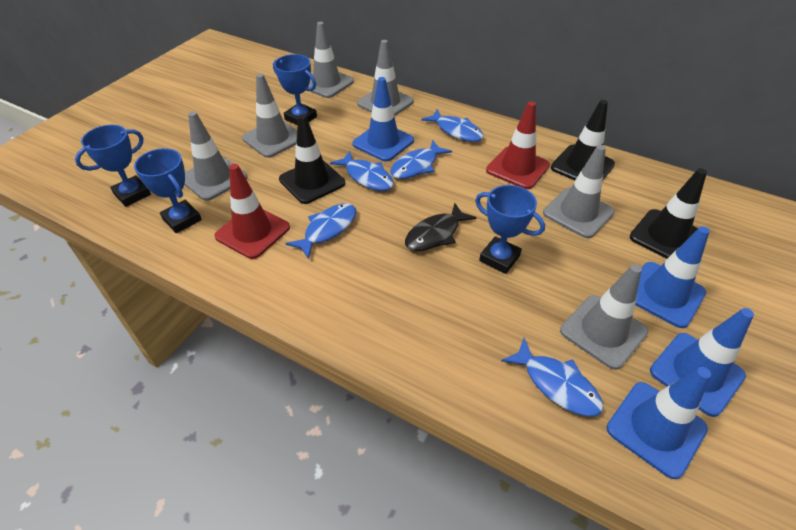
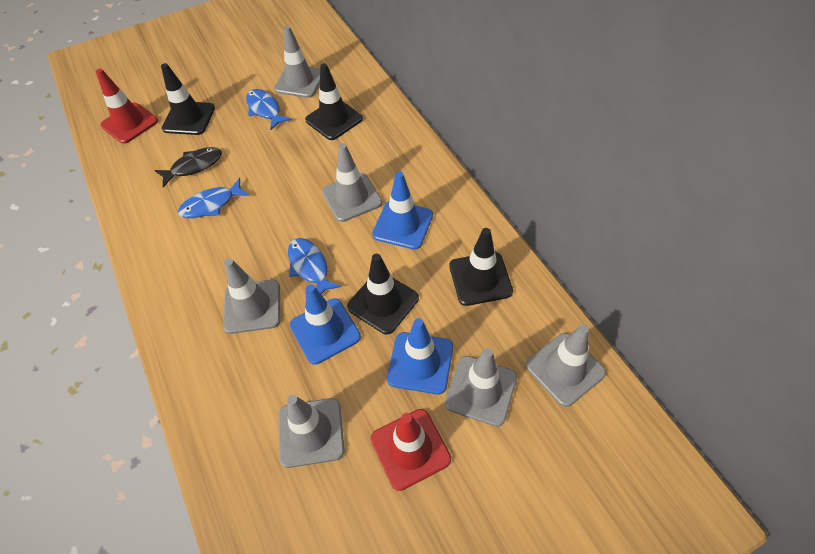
black traffic cone: 3 -> 4
blue fish: 5 -> 3
blue traffic cone: 4 -> 3
blue trophy: 4 -> 0

